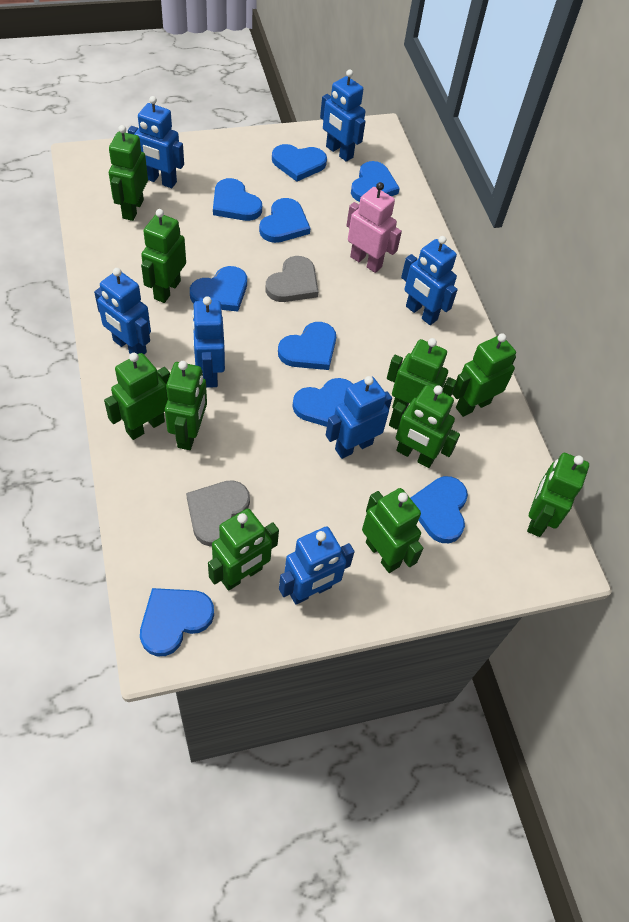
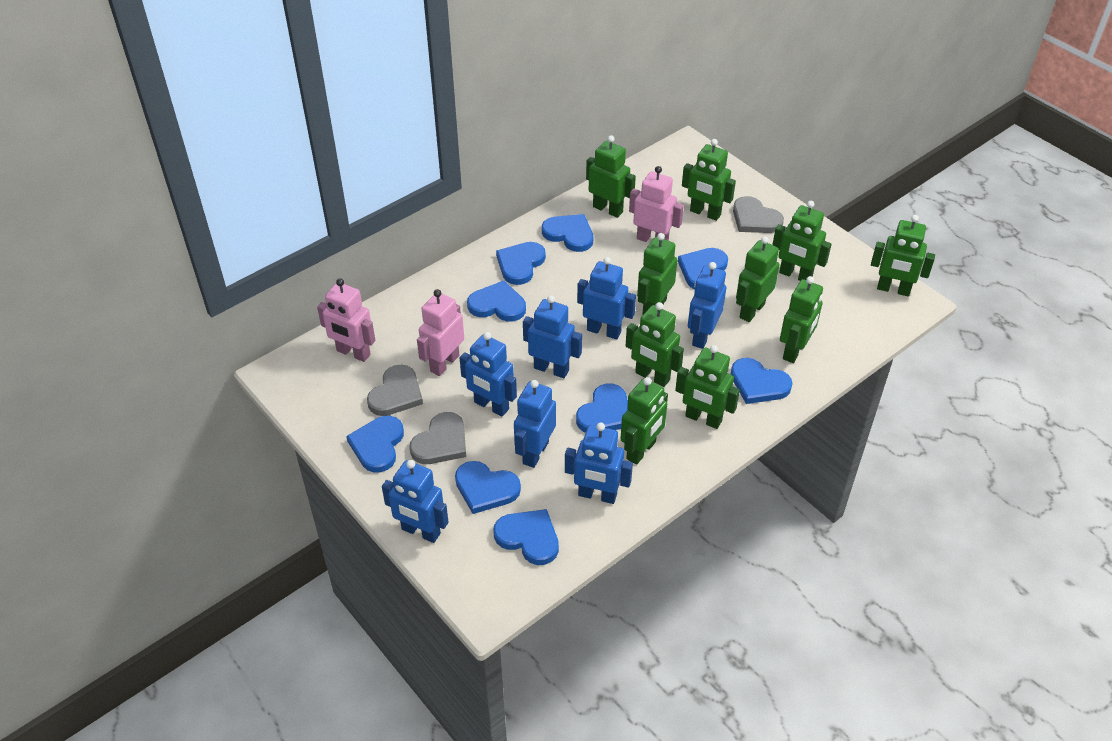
grey heart: 2 -> 3
pink robot: 1 -> 3

